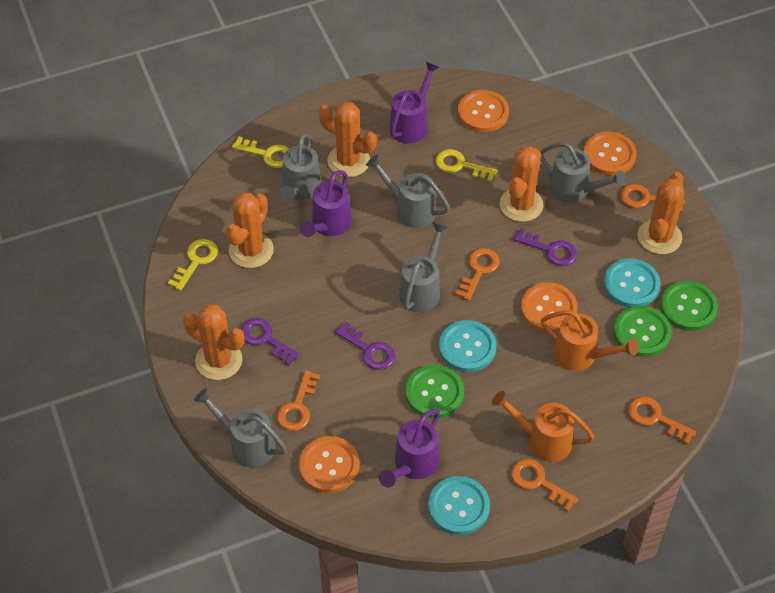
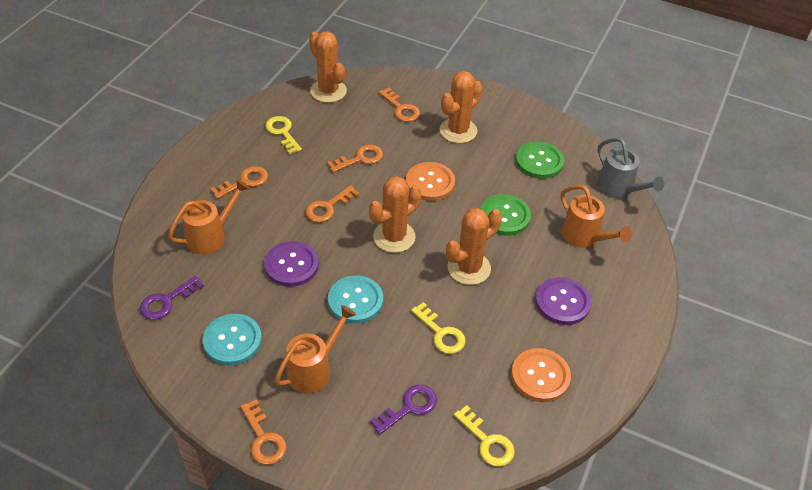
green button: 3 -> 2
grey watering can: 5 -> 1
orange button: 4 -> 2
orange cactus: 5 -> 4
orange watering can: 2 -> 3
purple button: 0 -> 2
purple key: 3 -> 2
purple watering can: 3 -> 0
turquoise button: 3 -> 2

